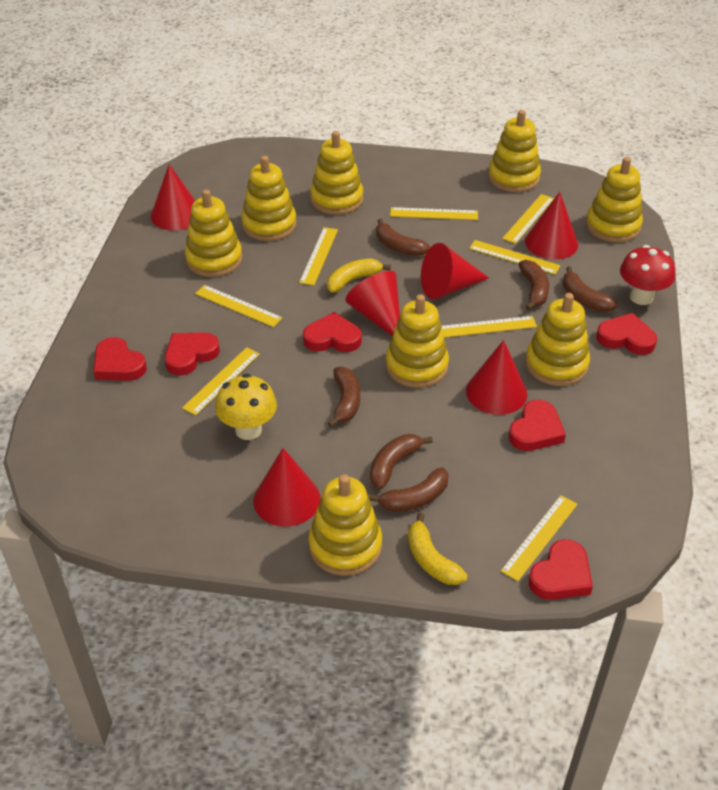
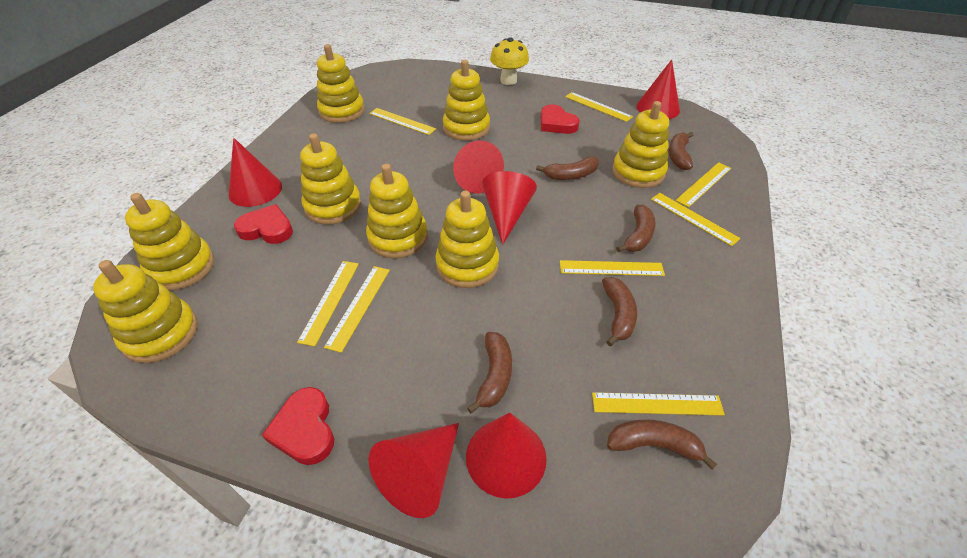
red heart: 6 -> 3
red mushroom: 1 -> 0
yellow banana: 2 -> 0

